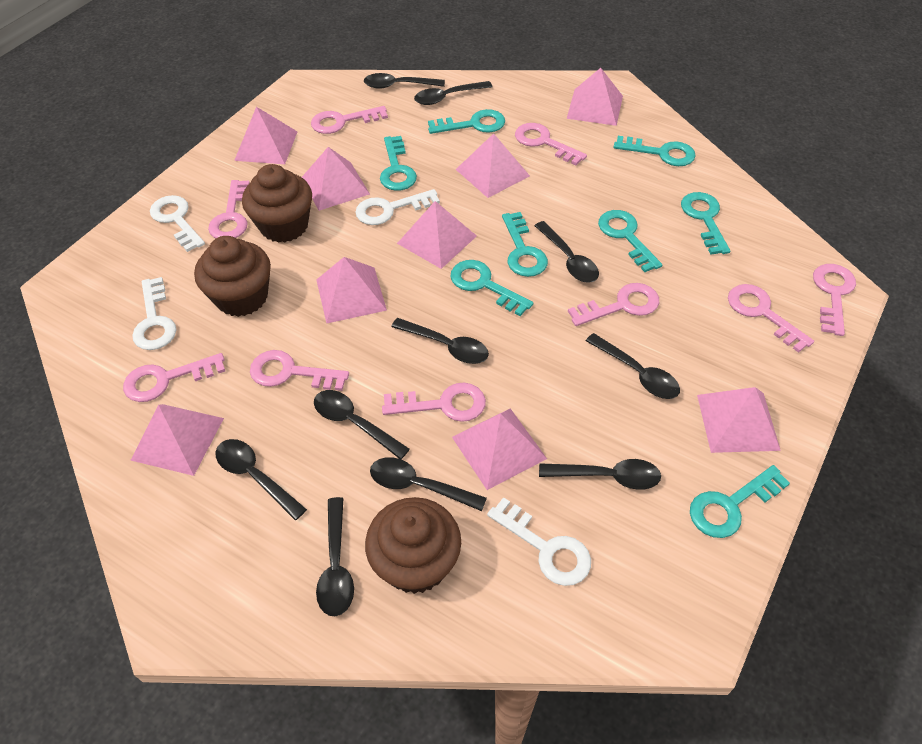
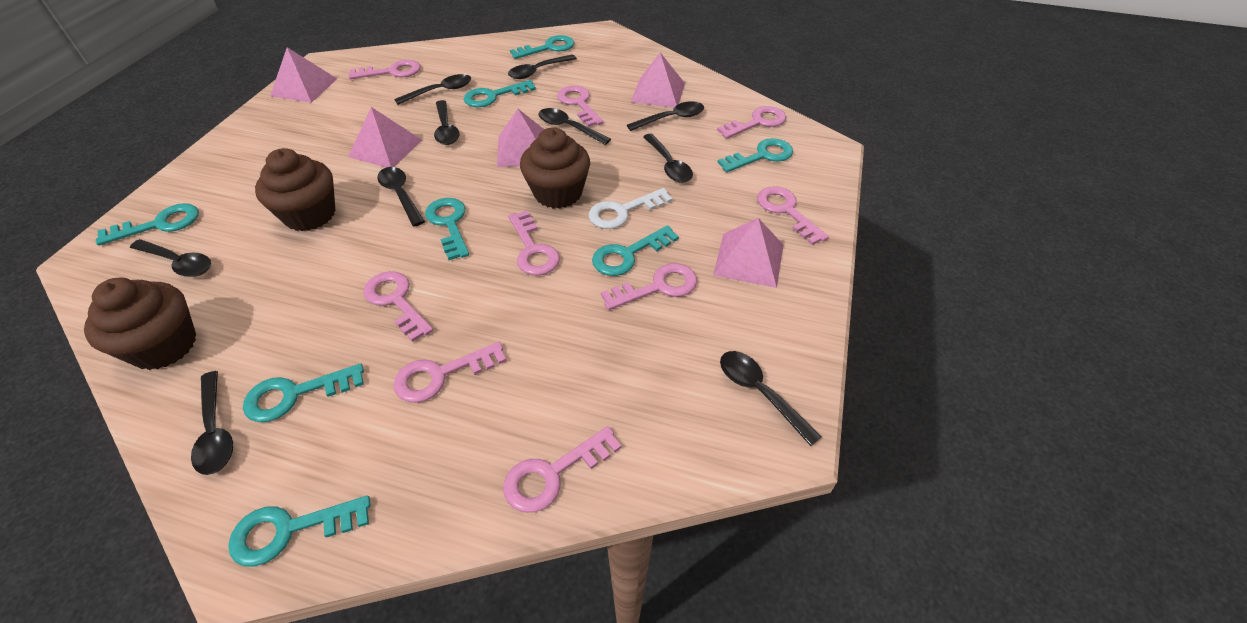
pink pyramid: 9 -> 5
white key: 4 -> 1

